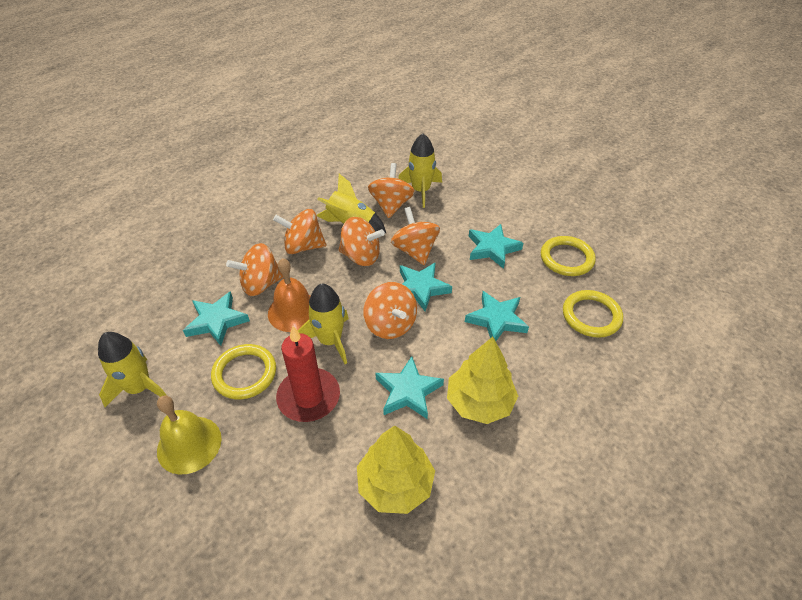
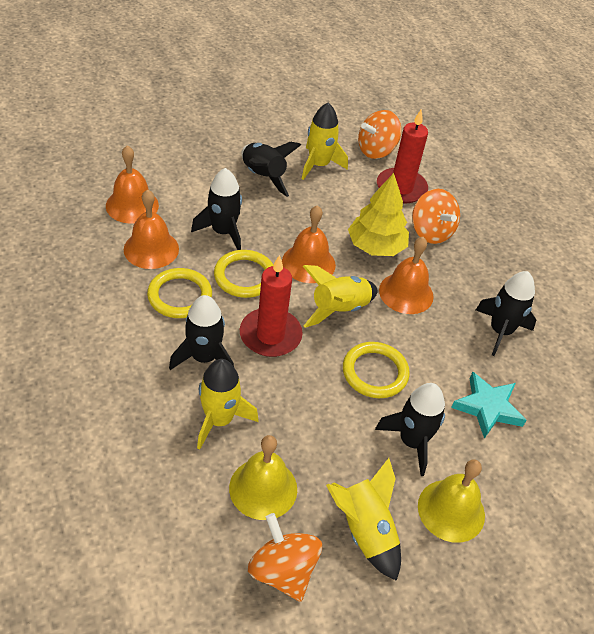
black rocket: 0 -> 5
orange bell: 1 -> 4
orange spinning top: 6 -> 3
red candle: 1 -> 2
turquoise star: 5 -> 1
yellow bell: 1 -> 2
yellow tree: 2 -> 1

